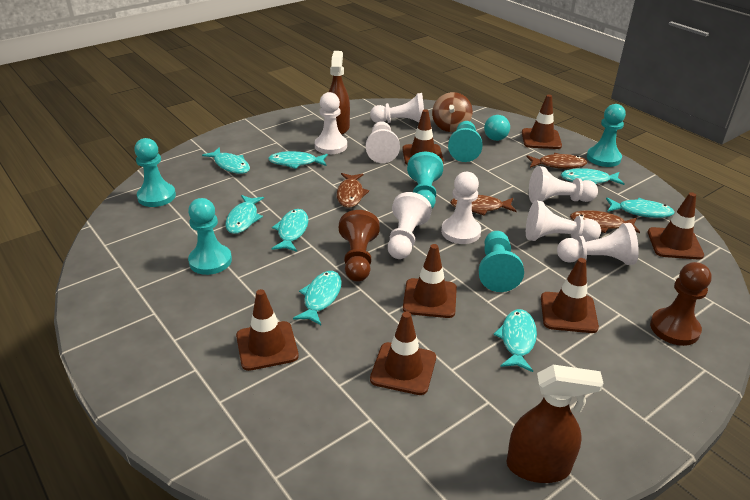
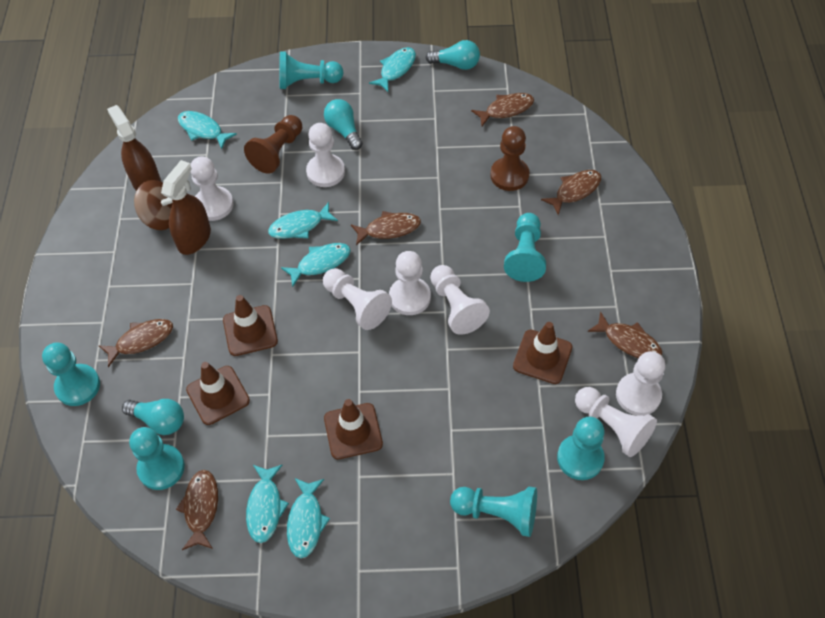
brown fish: 4 -> 6
brown traffic cone: 7 -> 4
turquoise fish: 8 -> 6
turquoise light bulb: 1 -> 3
white pawn: 8 -> 7

